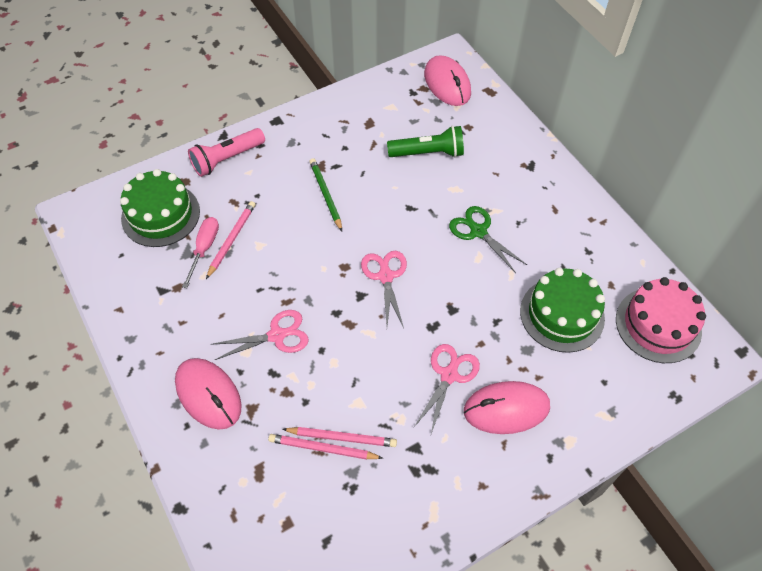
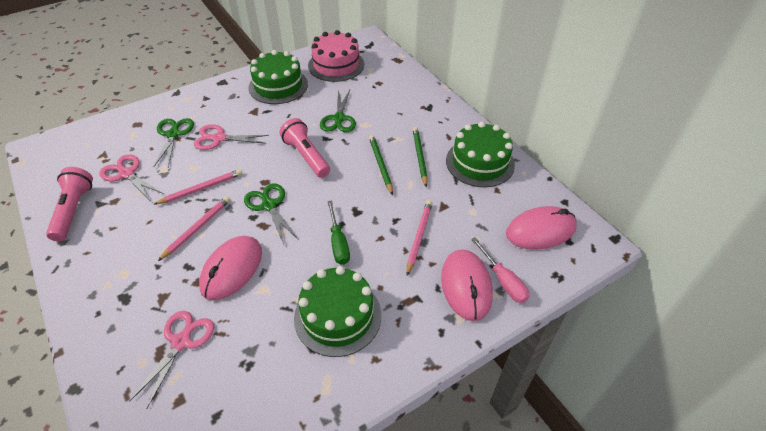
green cake: 2 -> 3
green flashlight: 1 -> 0
green pencil: 1 -> 2
green scissors: 1 -> 3
green screwdriver: 0 -> 1
pink flashlight: 1 -> 2

